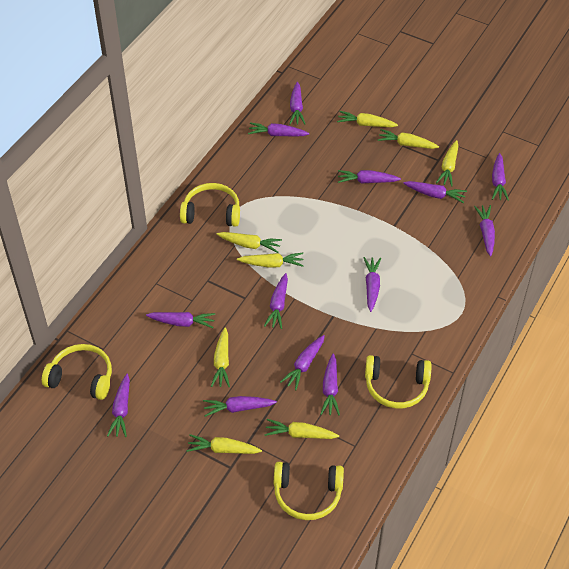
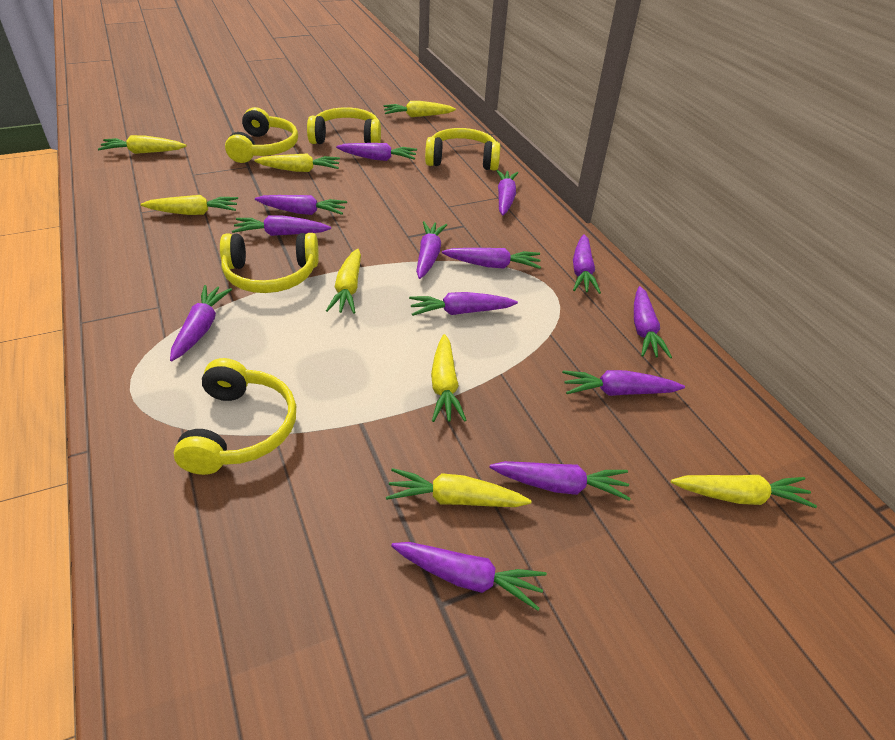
yellow headphones: 4 -> 5

